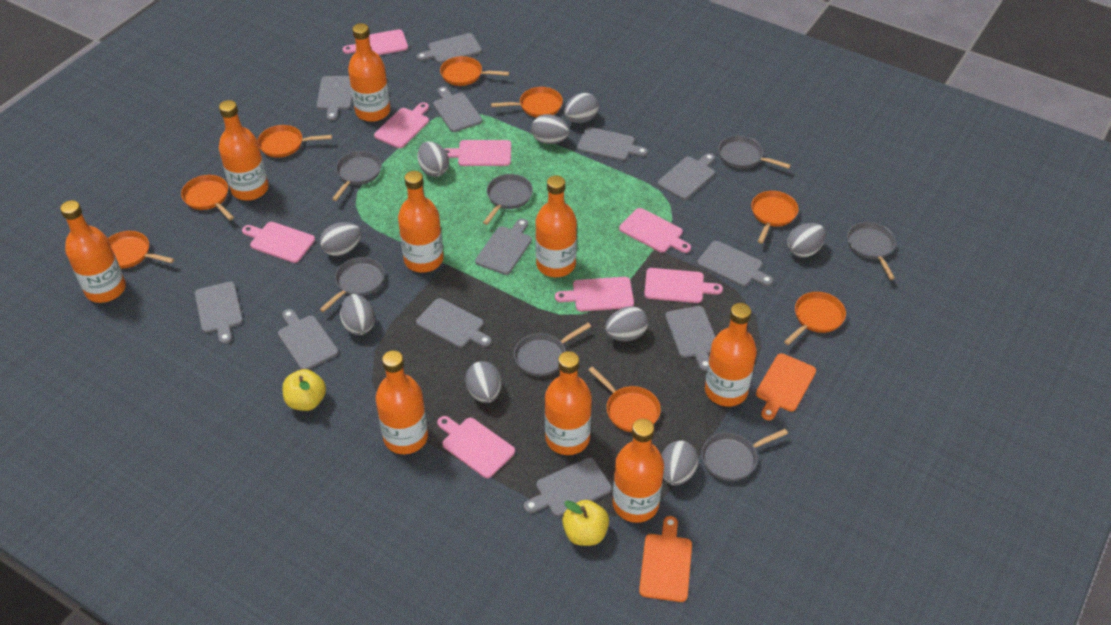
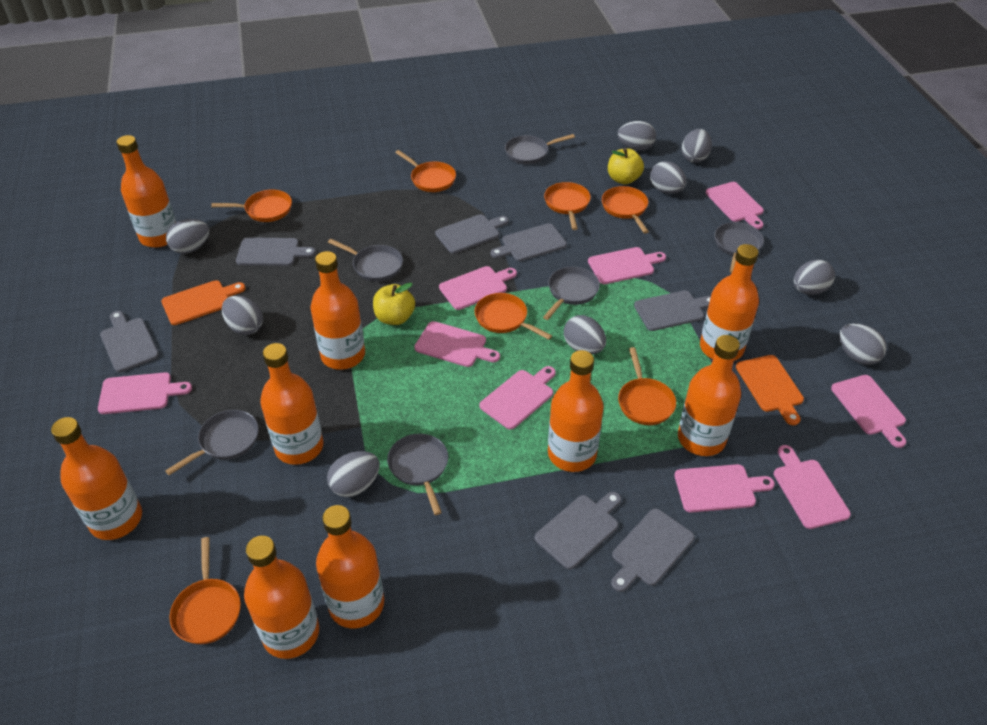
grey cutting board: 12 -> 7
grey pan: 7 -> 6
orange pan: 8 -> 7
pink cutting board: 8 -> 9

